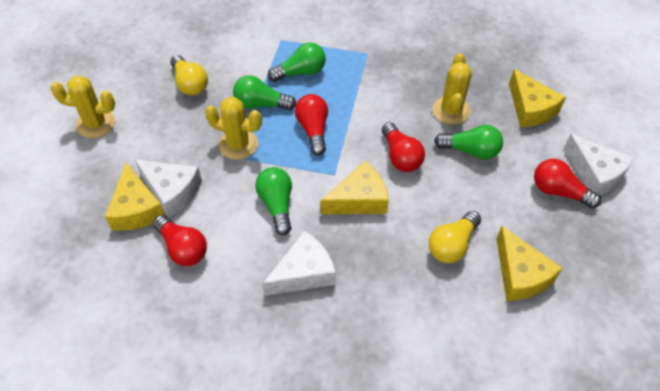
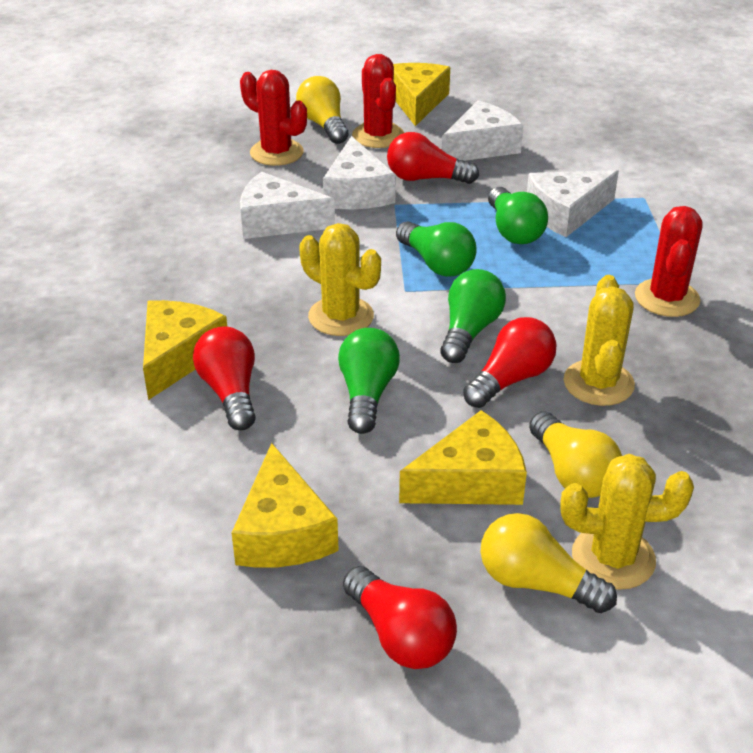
red cactus: 0 -> 3
white cheese: 3 -> 4
yellow light bulb: 2 -> 3

